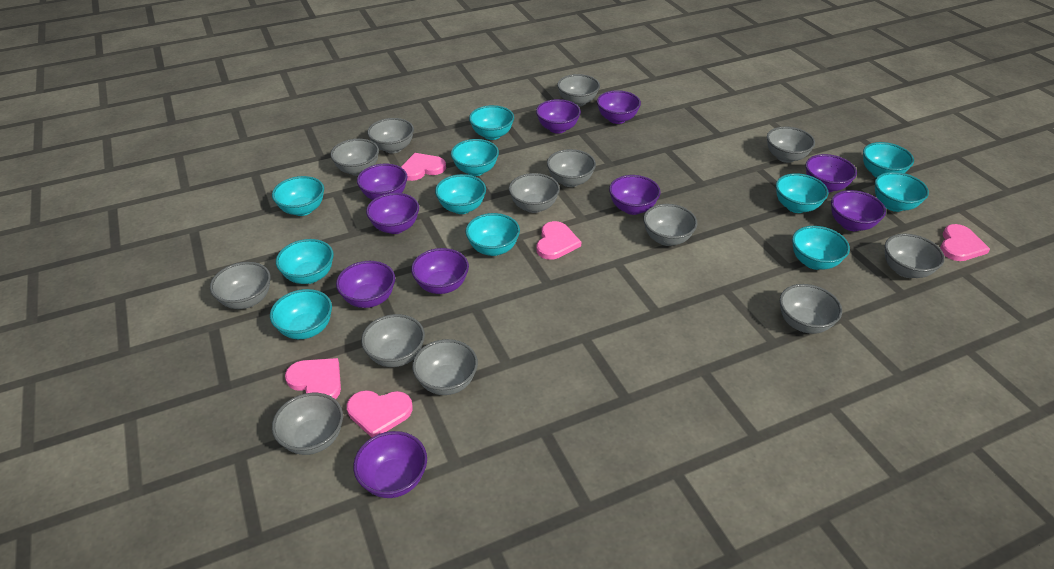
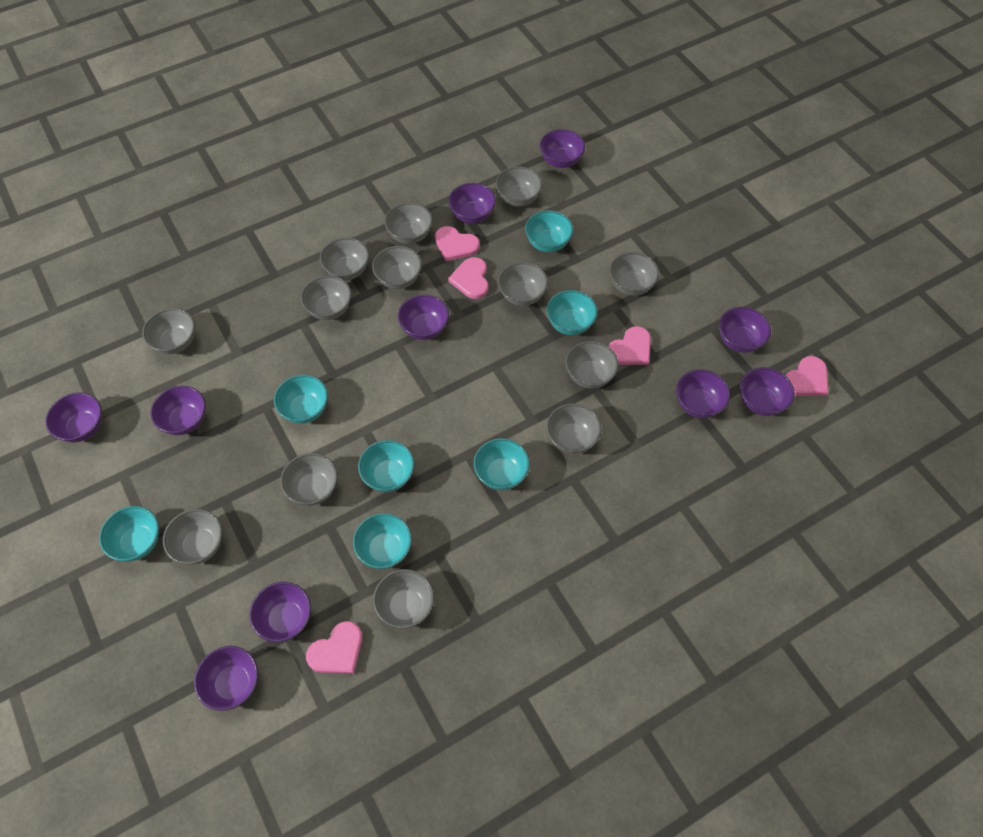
turquoise bowl: 11 -> 7

